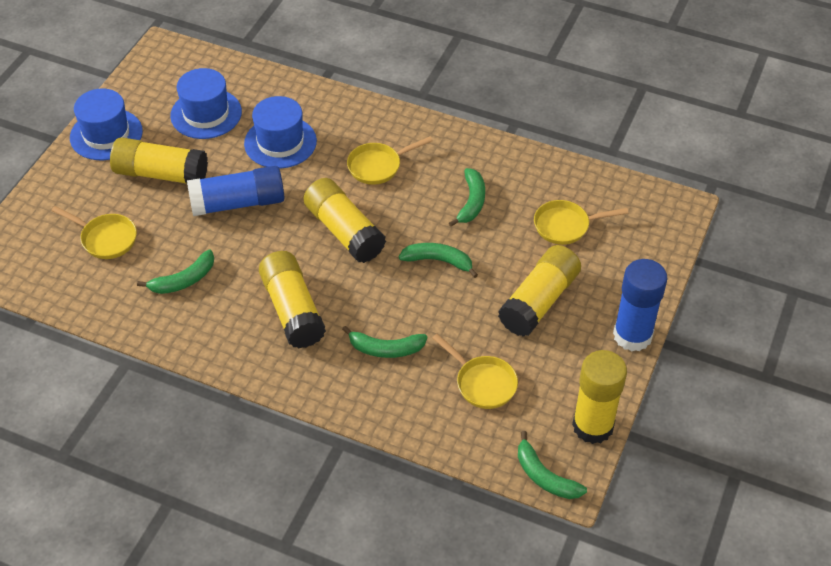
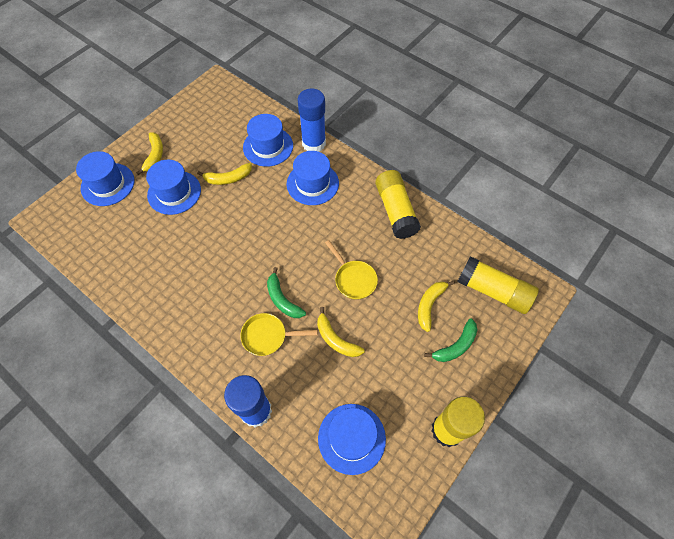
blue hat: 3 -> 5
green banana: 5 -> 2
yellow banana: 0 -> 4
yellow glue stick: 5 -> 3
yellow pan: 4 -> 2

